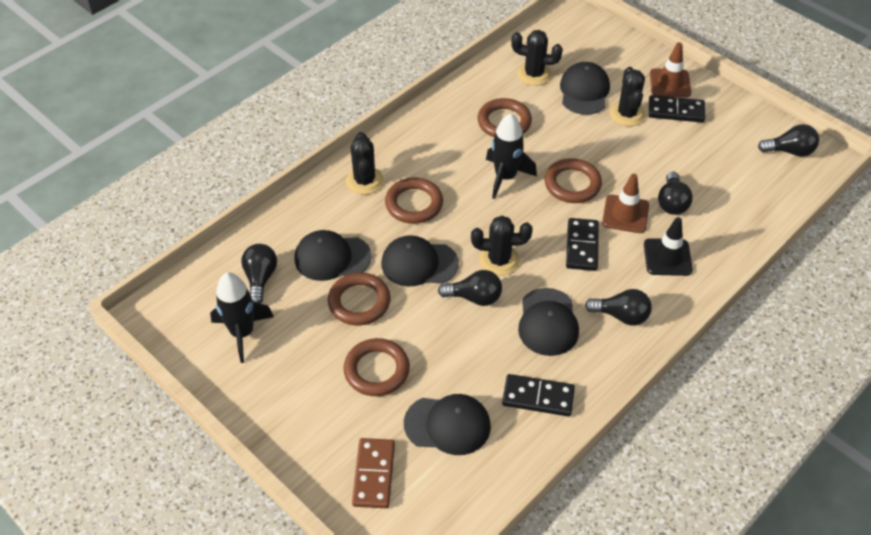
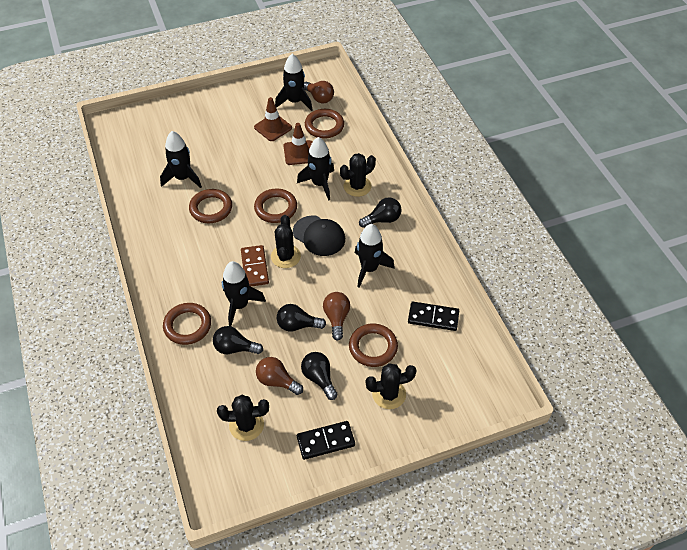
black cap: 5 -> 1
black domino: 3 -> 2
black light bulb: 5 -> 4
black rocket: 2 -> 5
black traffic cone: 1 -> 0
brown light bulb: 0 -> 3

